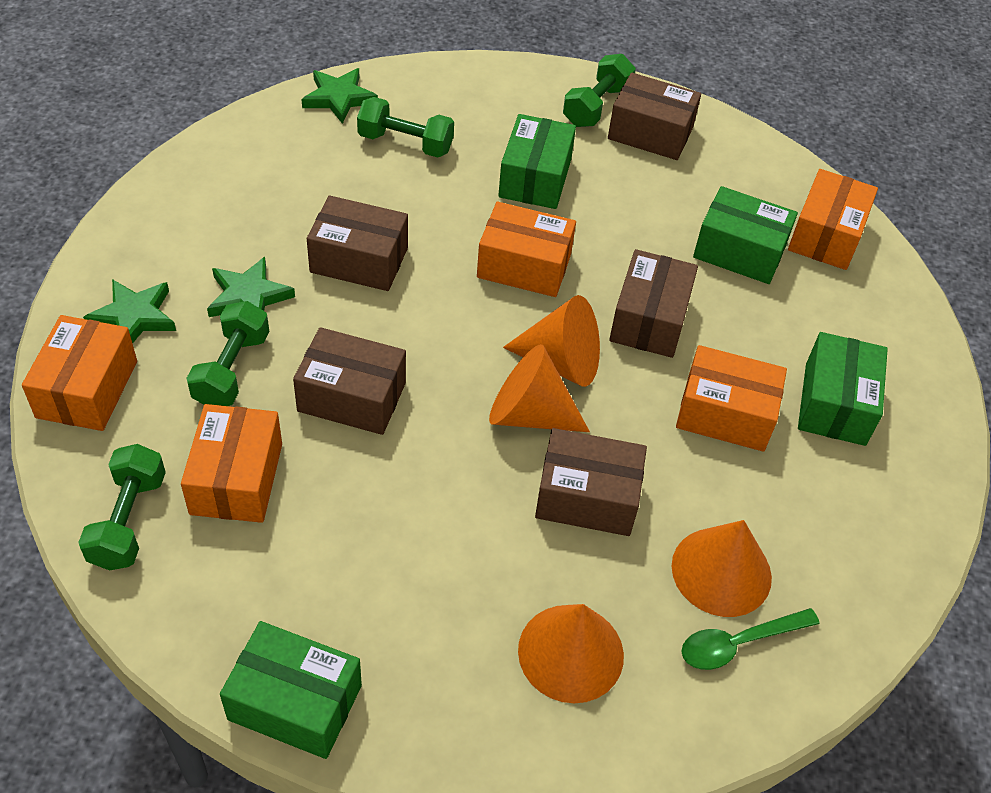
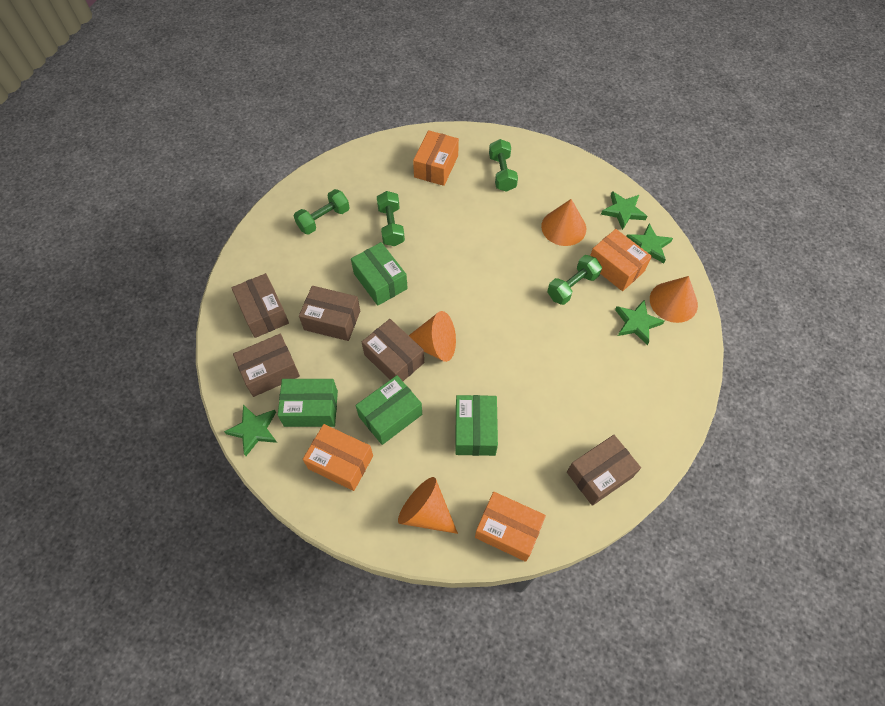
green spoon: 1 -> 0
green star: 3 -> 4
orange box: 5 -> 4

